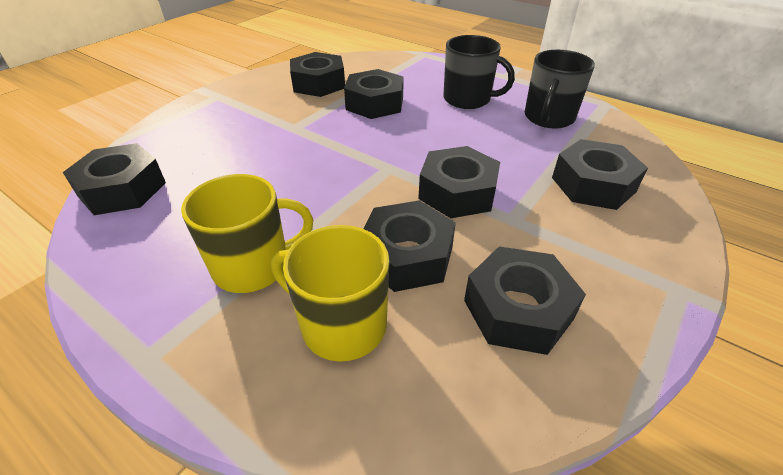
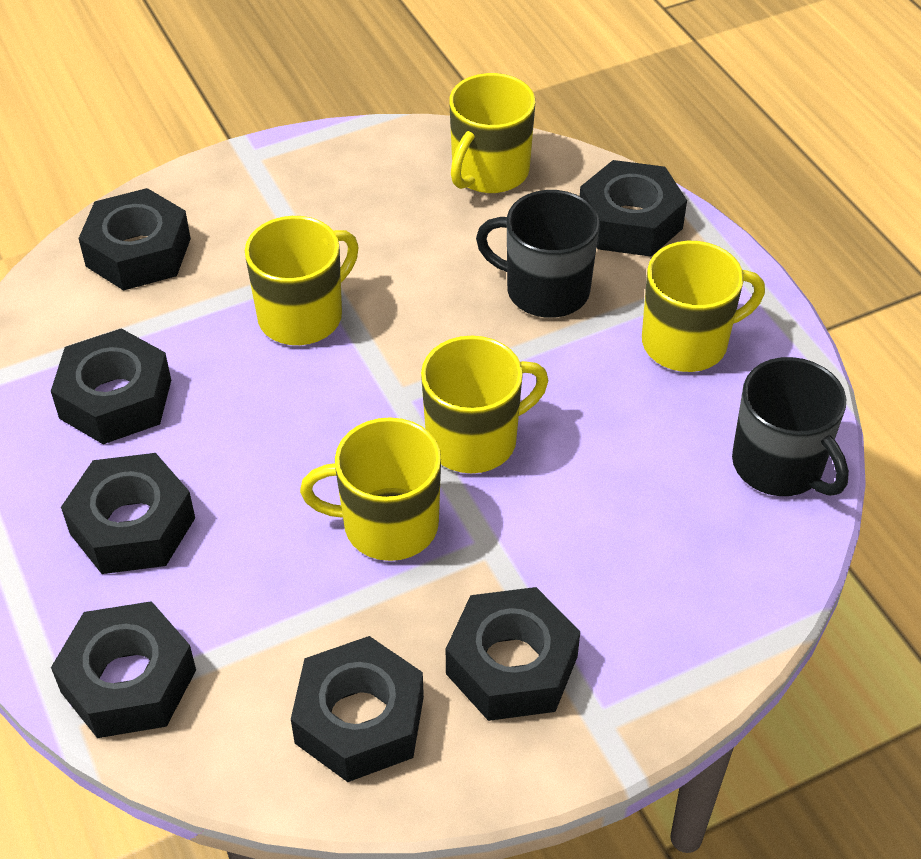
yellow mug: 2 -> 5

